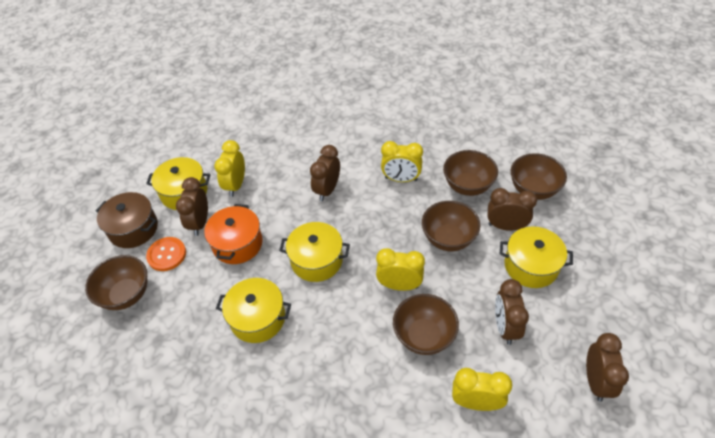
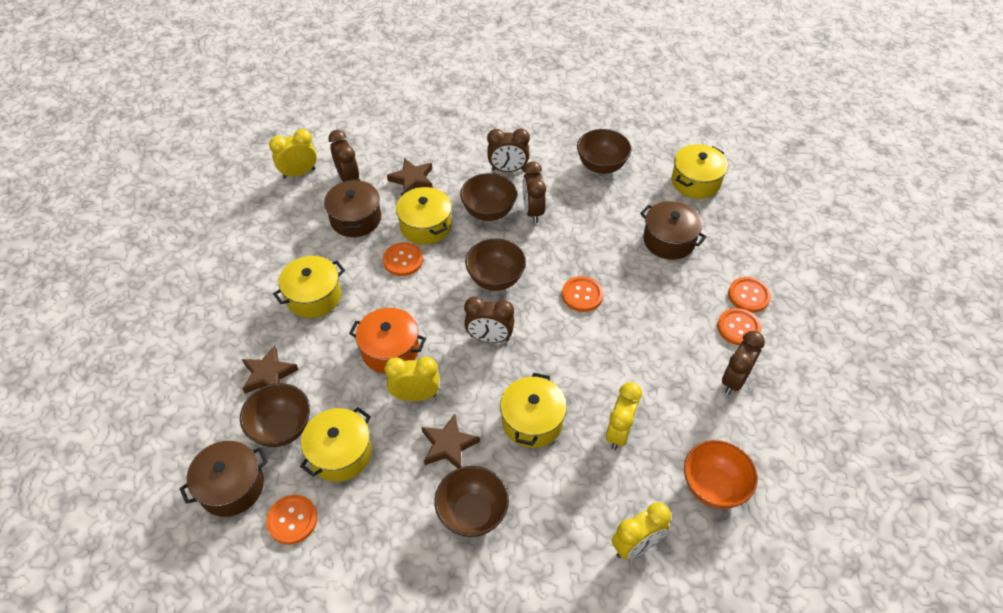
brown pot: 1 -> 3
brown star: 0 -> 3
orange bowl: 0 -> 1
orange button: 1 -> 5
yellow pot: 4 -> 5

